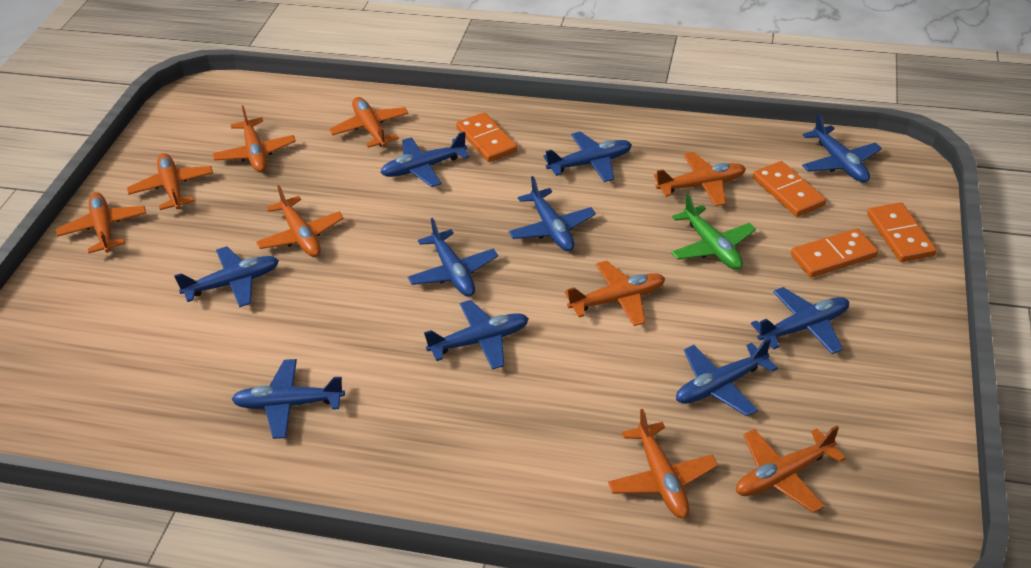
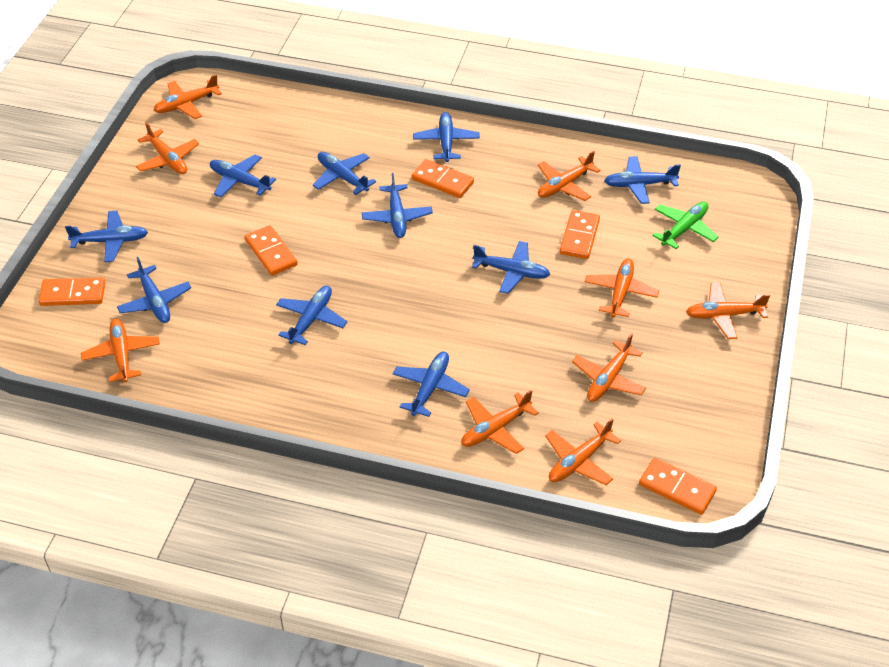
orange domino: 4 -> 5

